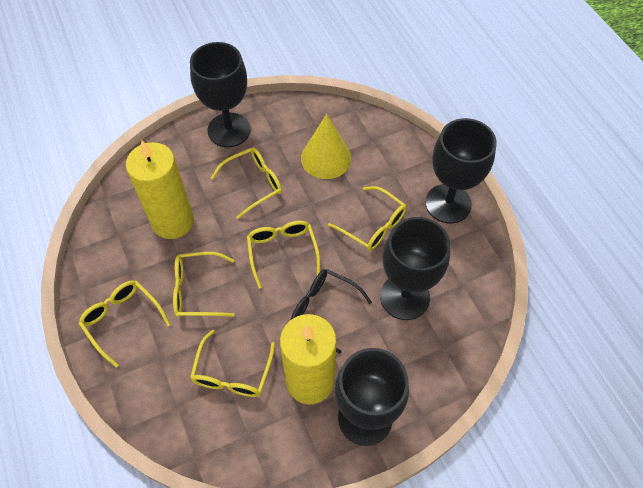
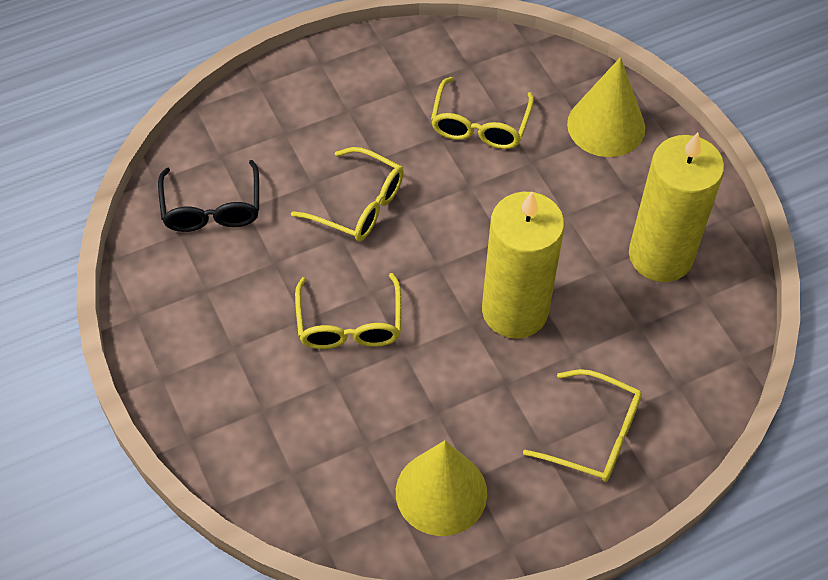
black goblet: 4 -> 0
yellow cone: 1 -> 2
yellow glasses: 6 -> 4

